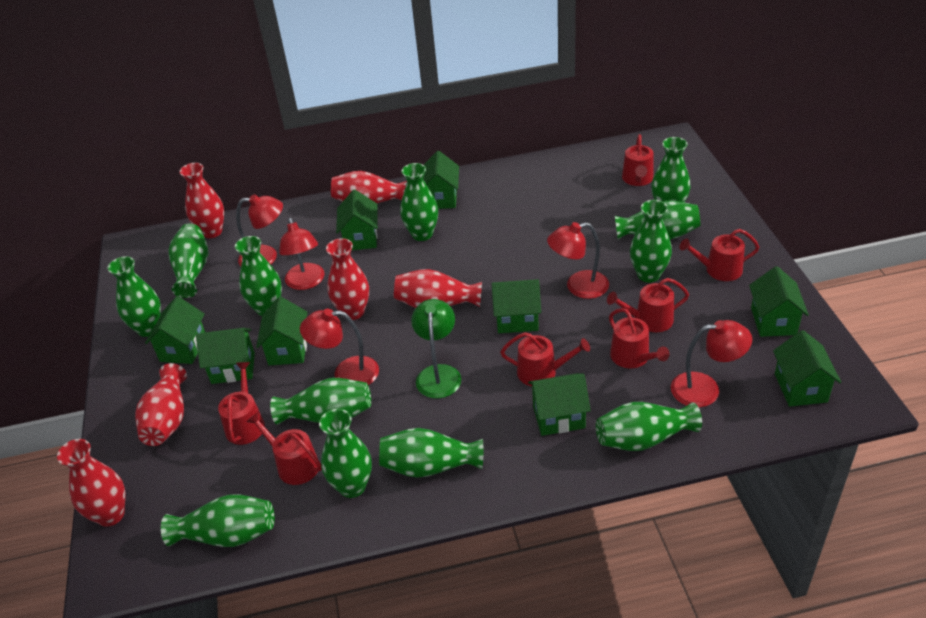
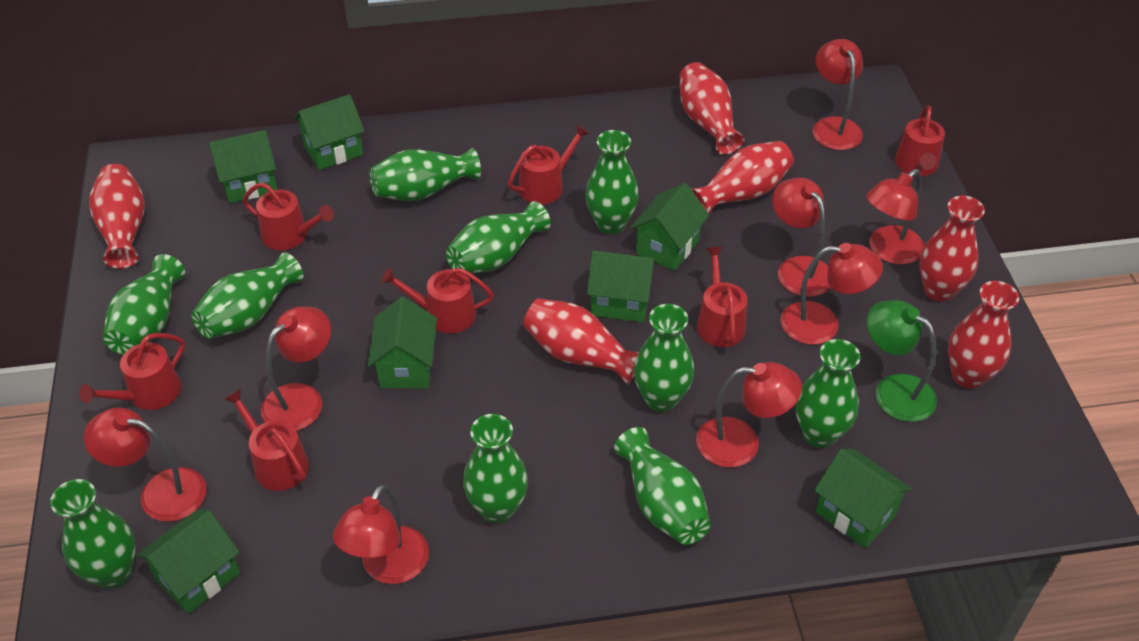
green house: 9 -> 7
green vase: 12 -> 10
red lamp: 5 -> 8

